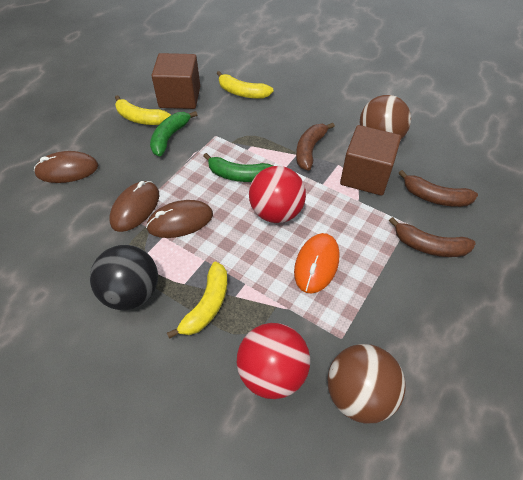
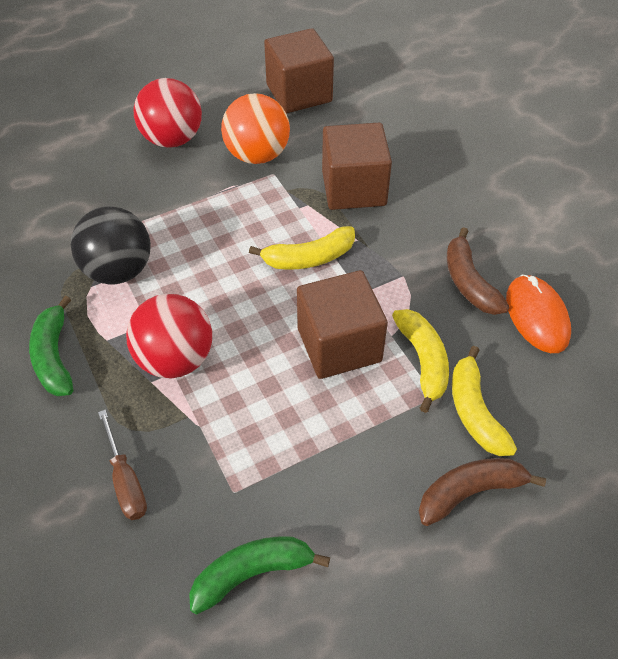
brown ball: 2 -> 0
brown banana: 3 -> 2
brown cube: 2 -> 3
brown mouse: 3 -> 0
brown screwdriver: 0 -> 1
orange ball: 0 -> 1

